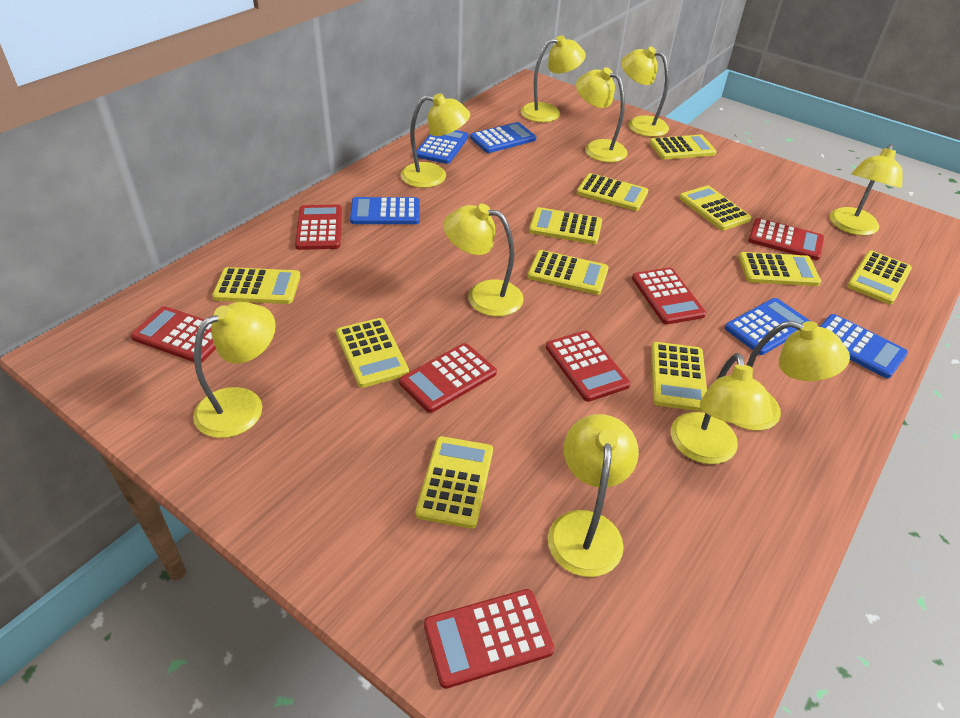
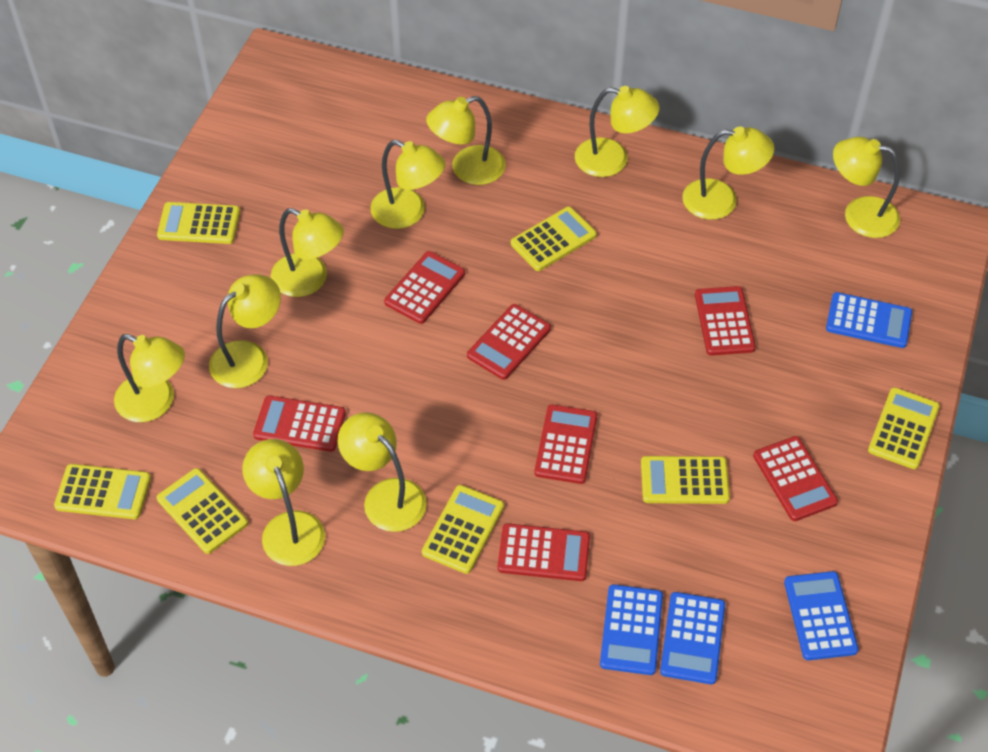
blue calculator: 5 -> 4
yellow calculator: 11 -> 7

